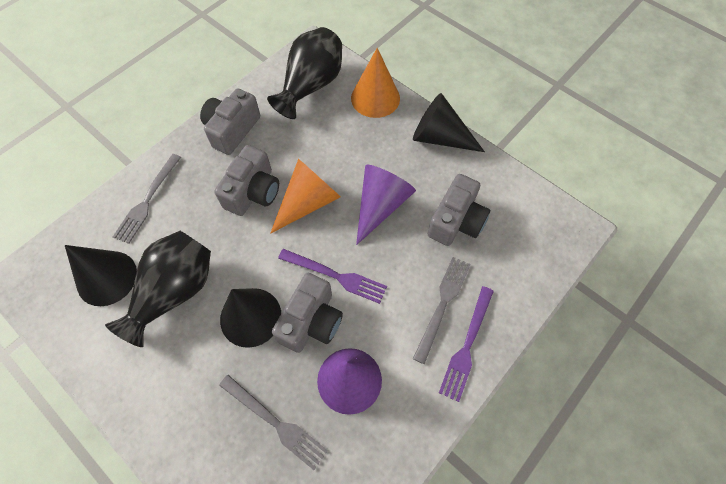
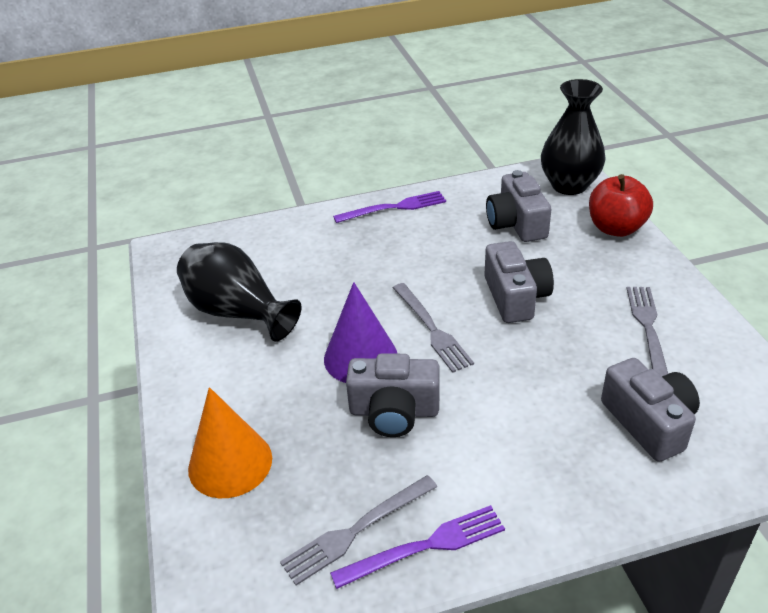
black cone: 3 -> 0
orange cone: 2 -> 1
purple cone: 2 -> 1
red apple: 0 -> 1

